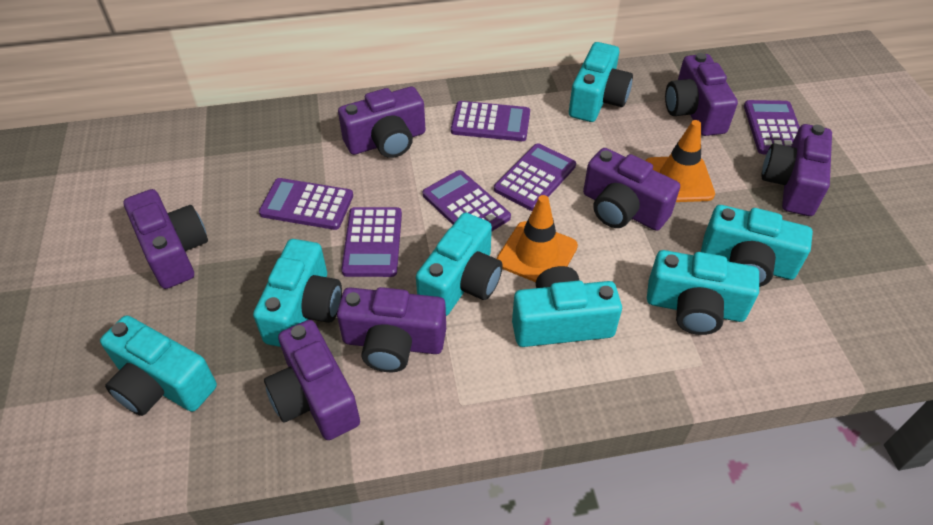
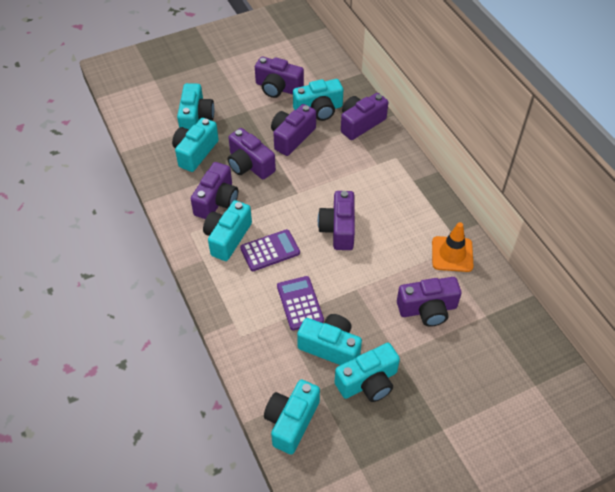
orange traffic cone: 2 -> 1
purple calculator: 6 -> 2

